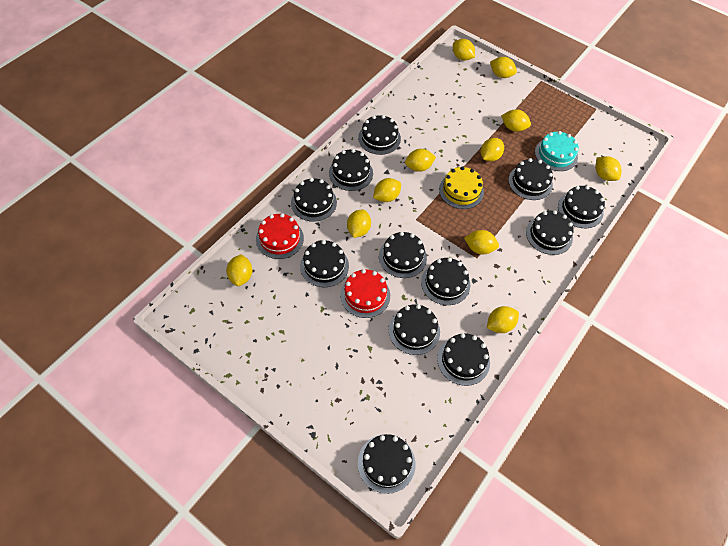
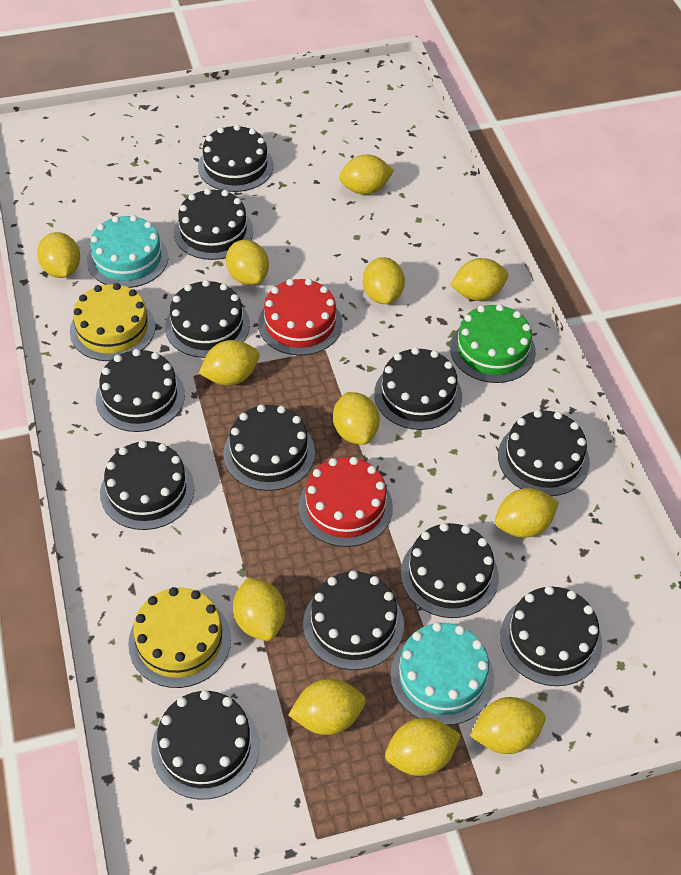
green cake: 0 -> 1
turquoise cake: 1 -> 2
yellow cake: 1 -> 2
yellow lemon: 11 -> 12

